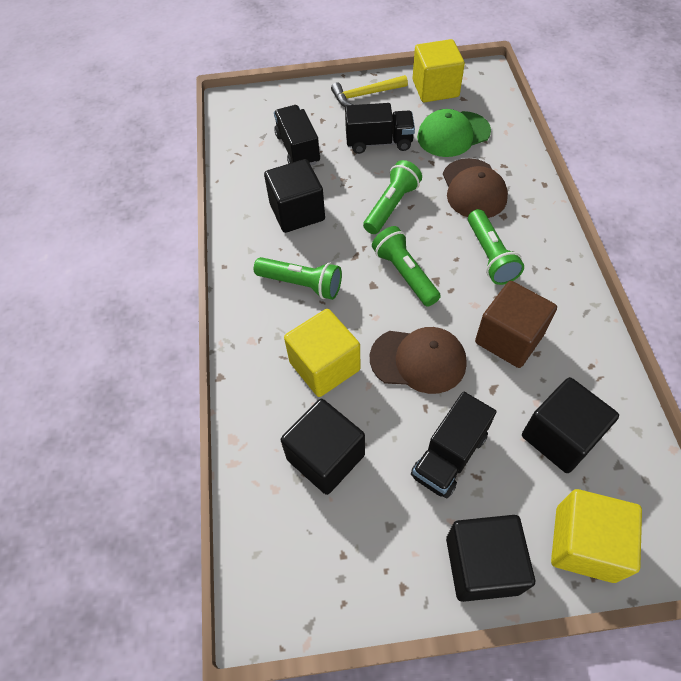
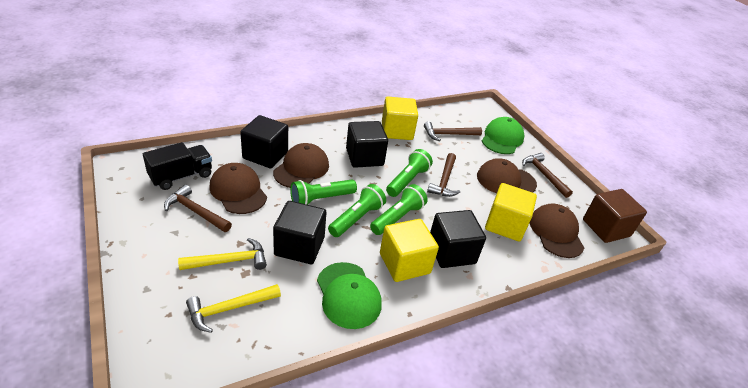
black truck: 3 -> 1
brown cap: 2 -> 4
brown hammer: 0 -> 4
green cap: 1 -> 2
yellow hammer: 1 -> 2

